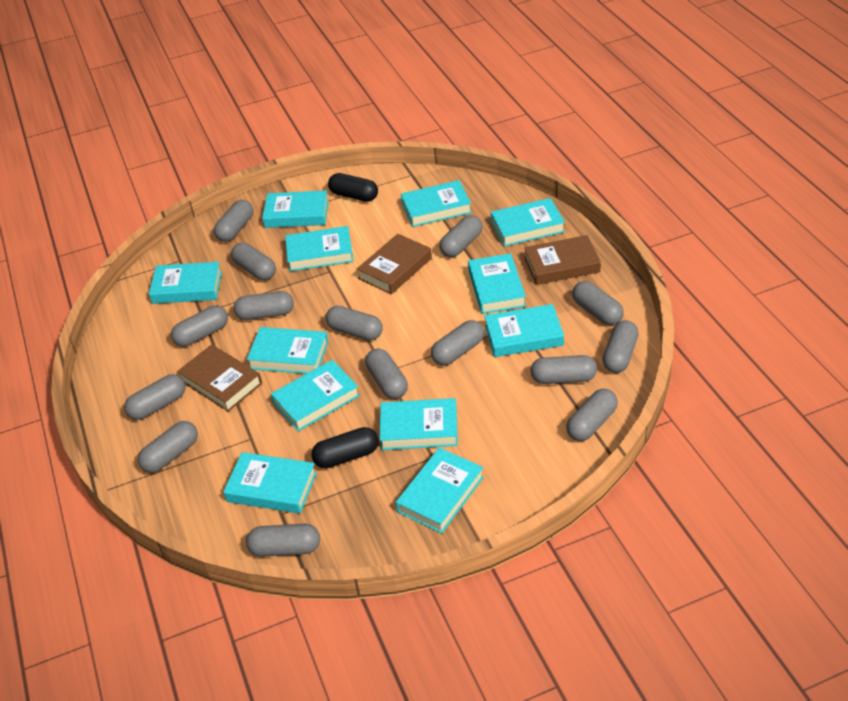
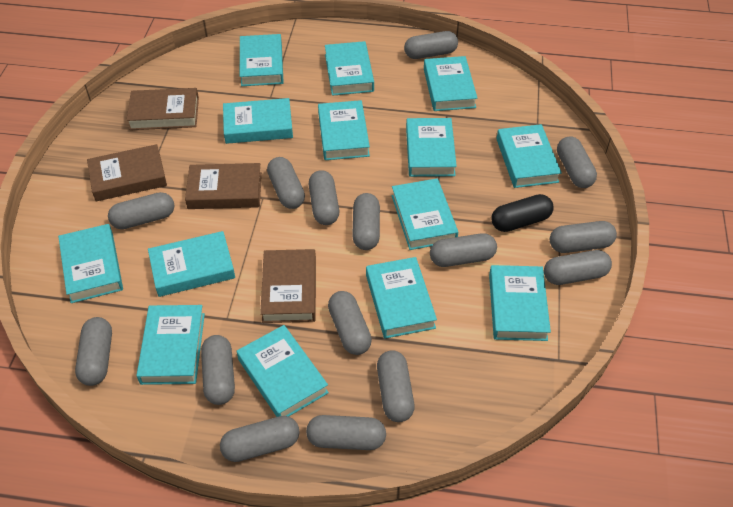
black capsule: 2 -> 1
brown book: 3 -> 4
turquoise book: 12 -> 14

